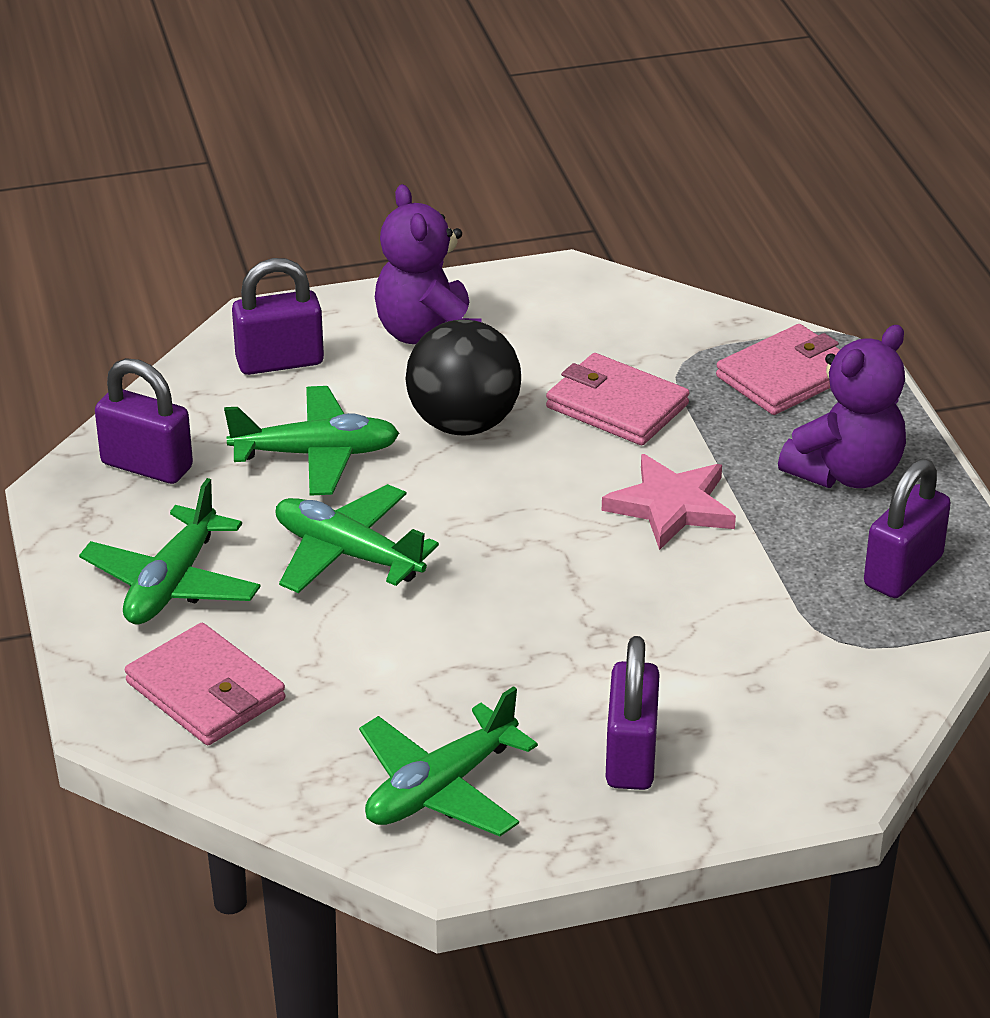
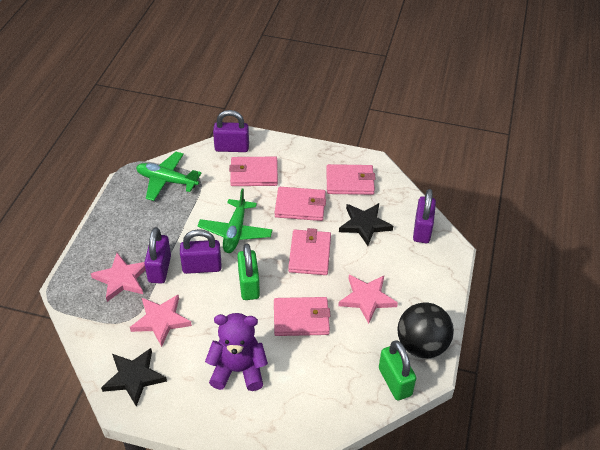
black star: 0 -> 2
green padlock: 0 -> 2
green plane: 4 -> 2
pink star: 1 -> 3
pink wallet: 3 -> 5
purple teddy bear: 2 -> 1

